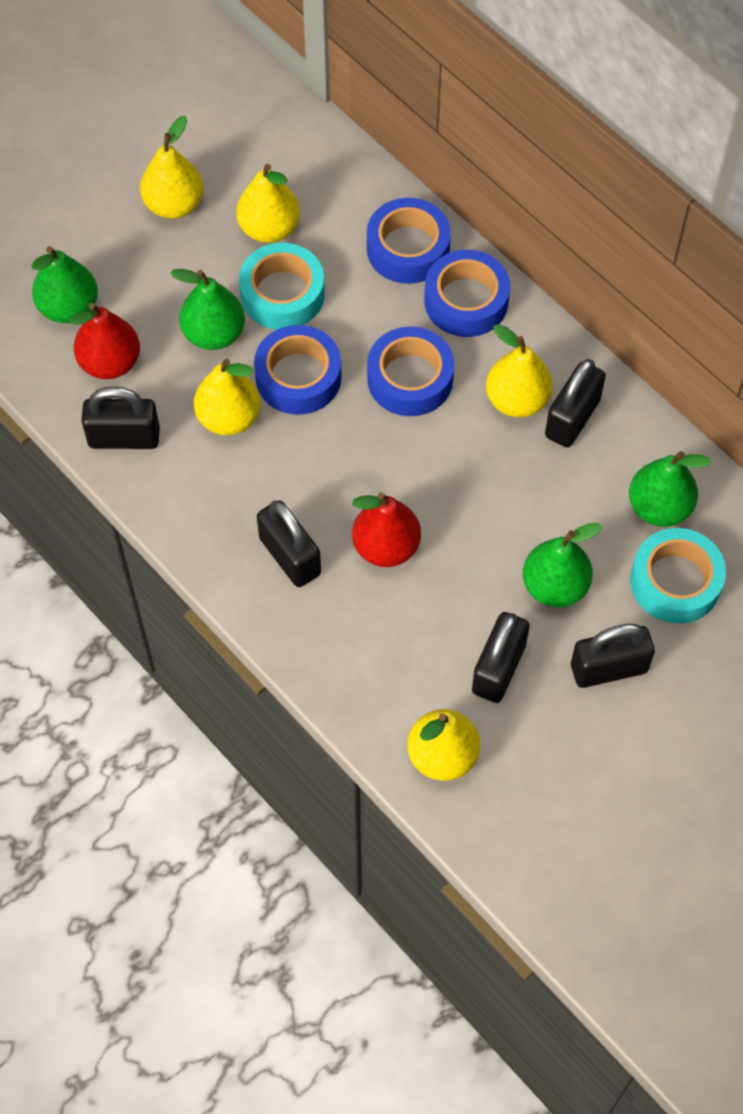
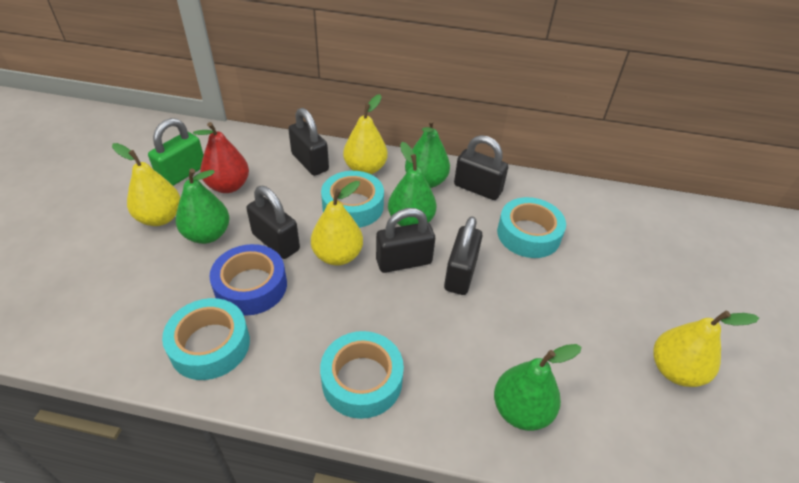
blue tape: 4 -> 1
green padlock: 0 -> 1
red pear: 2 -> 1
turquoise tape: 2 -> 4
yellow pear: 5 -> 4

